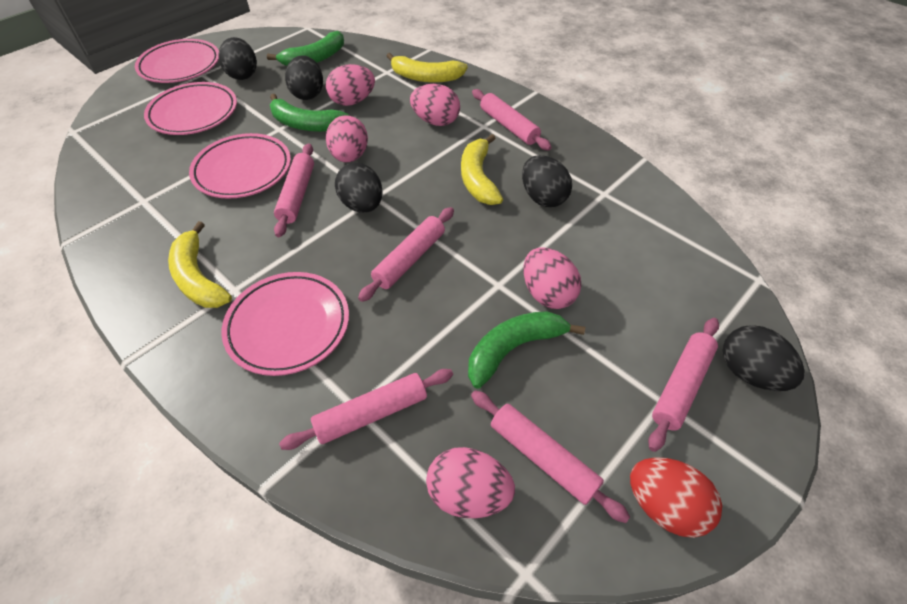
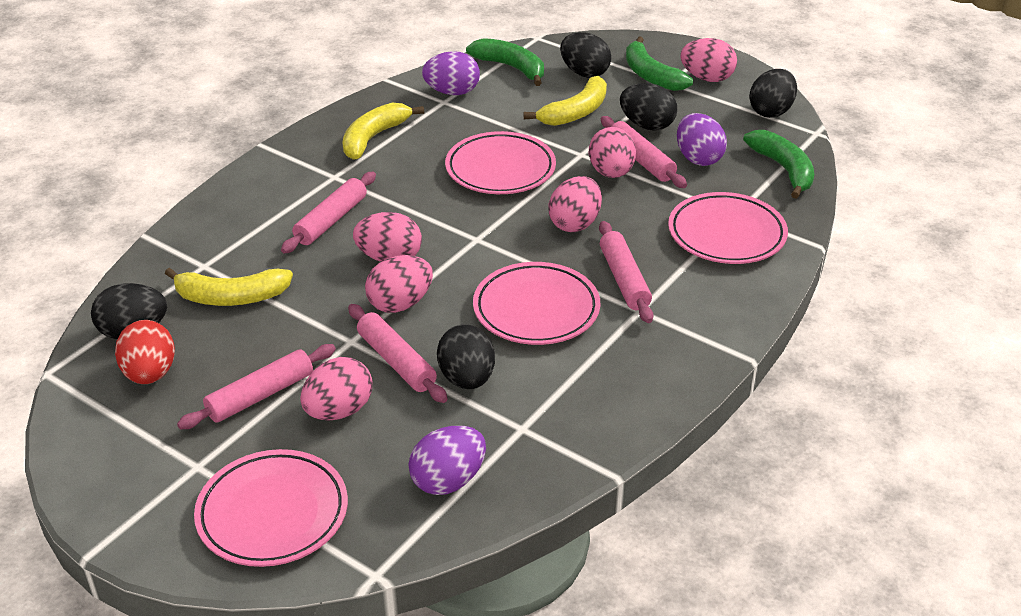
pink egg: 5 -> 6
pink rolling pin: 6 -> 5
purple egg: 0 -> 3

